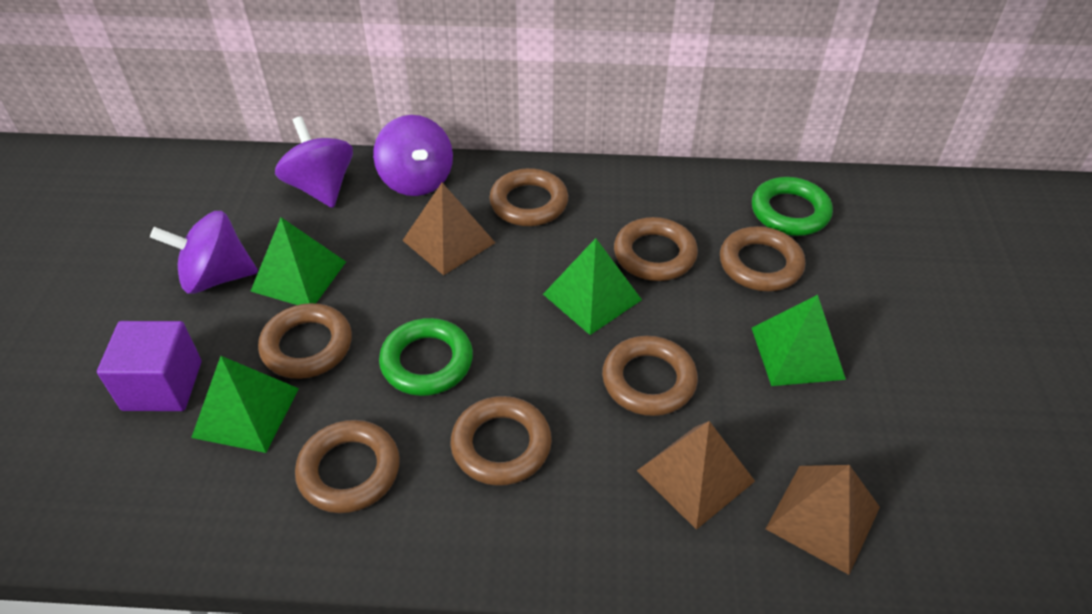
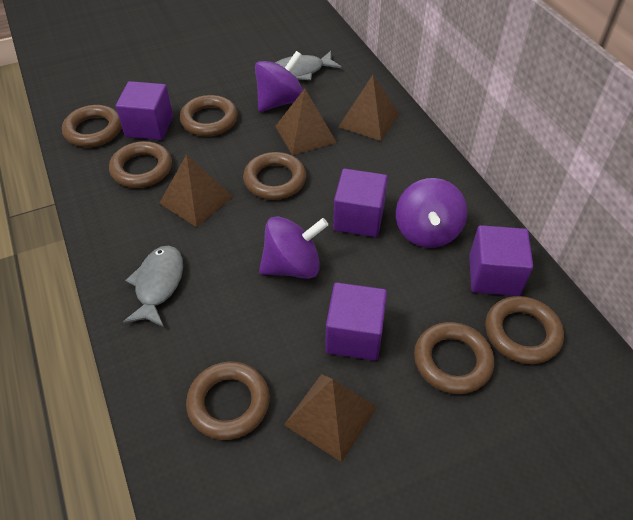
brown pyramid: 3 -> 4
green pyramid: 4 -> 0
green ring: 2 -> 0
grey fish: 0 -> 2
purple cube: 1 -> 4

